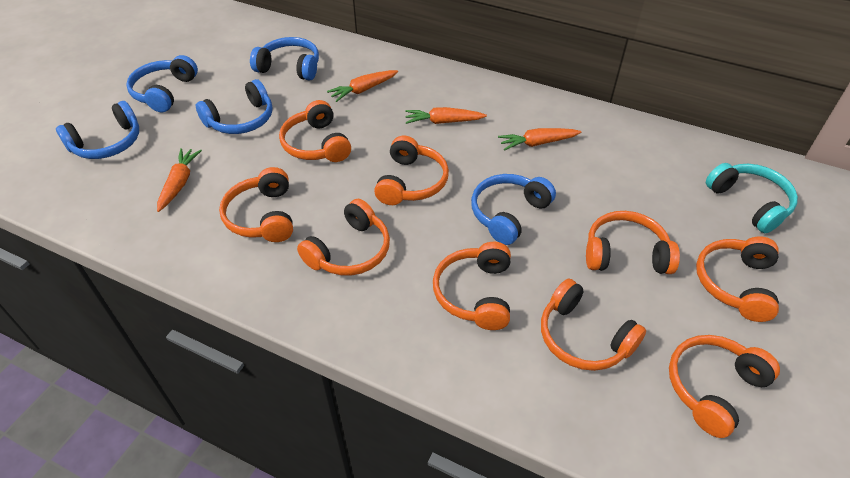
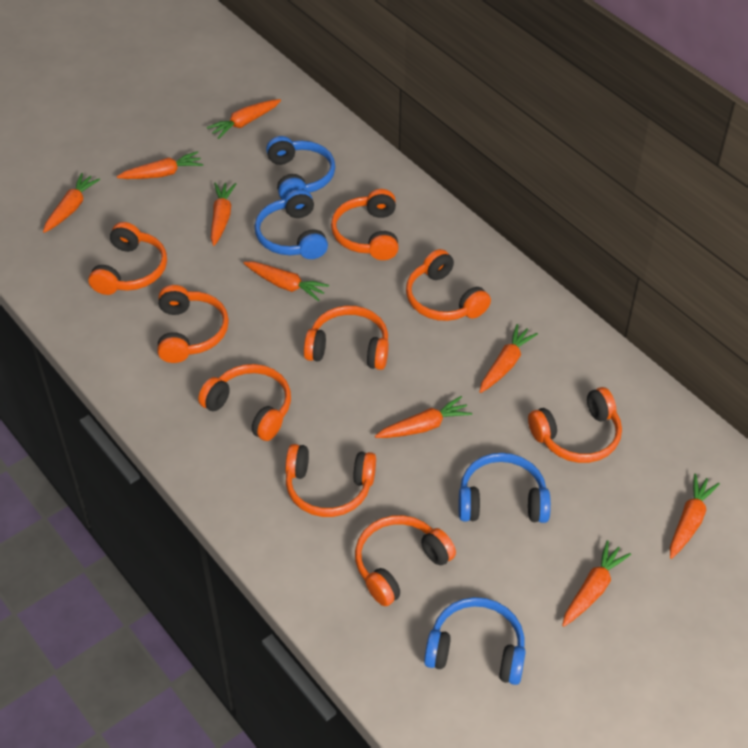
blue headphones: 5 -> 4
orange carrot: 4 -> 9
turquoise headphones: 1 -> 0

